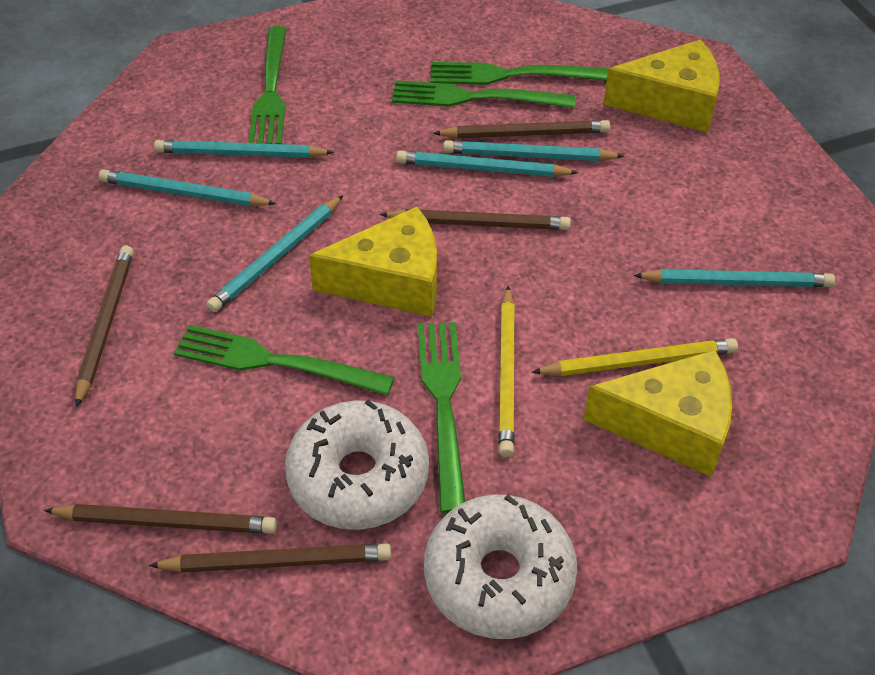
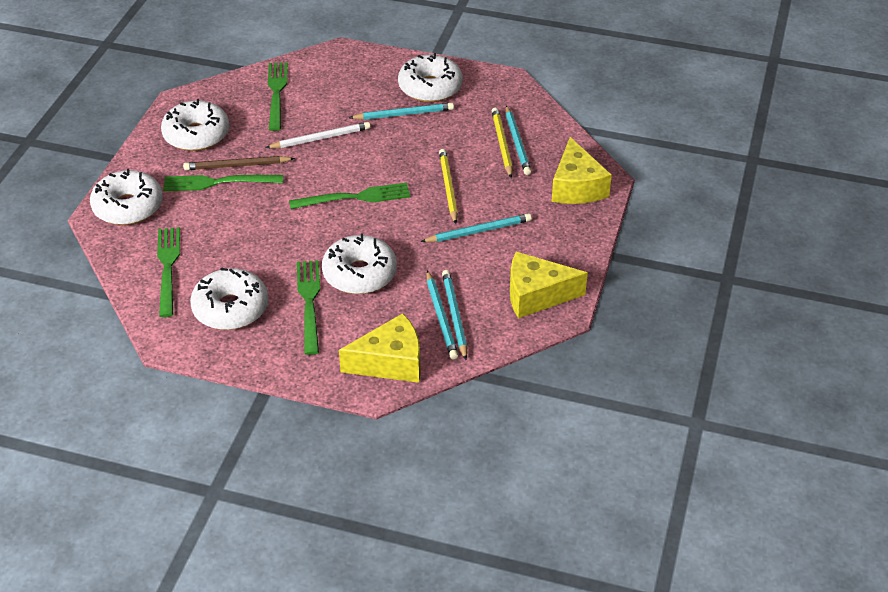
brown pencil: 5 -> 1
turquoise pencil: 6 -> 5
white donut: 2 -> 5
white pencil: 0 -> 1

